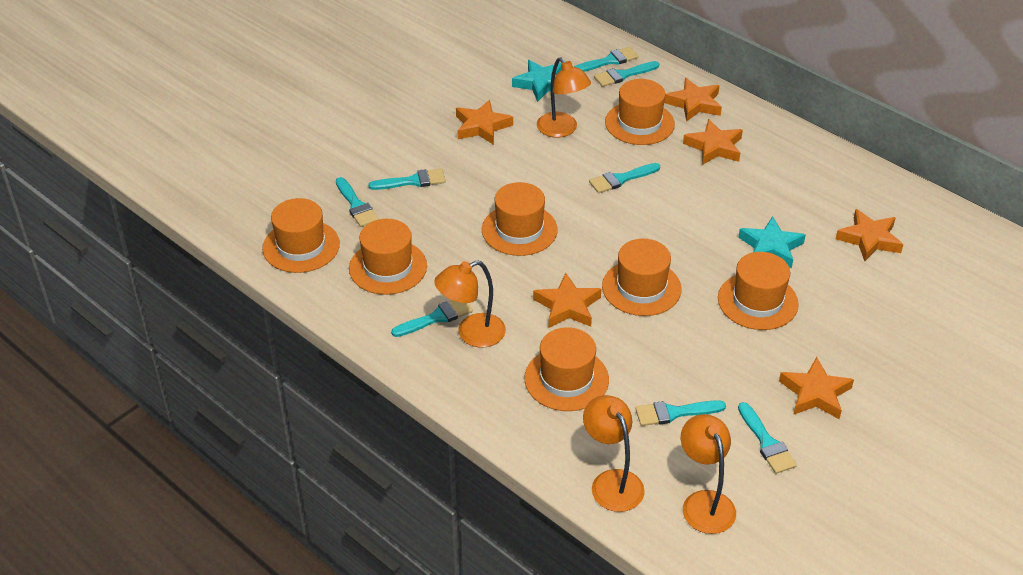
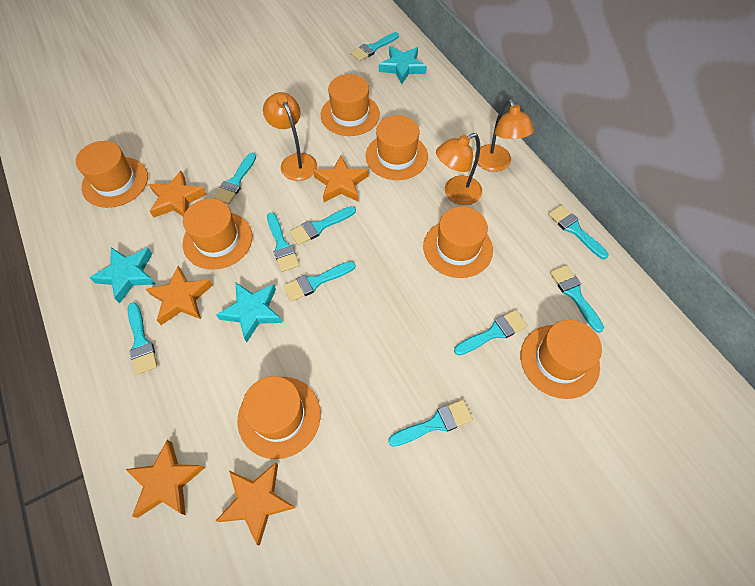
orange lamp: 4 -> 3
orange star: 6 -> 5
turquoise brush: 8 -> 10
turquoise star: 2 -> 3

